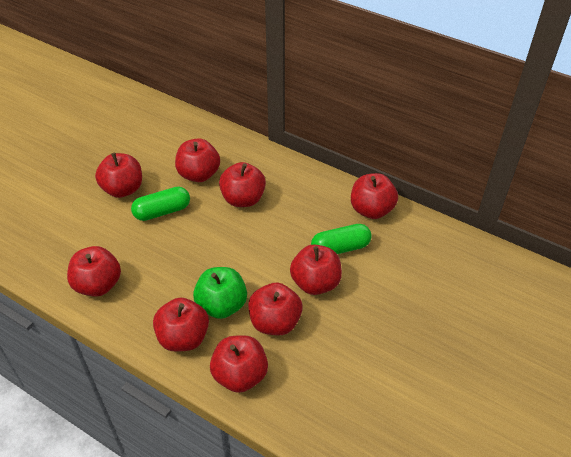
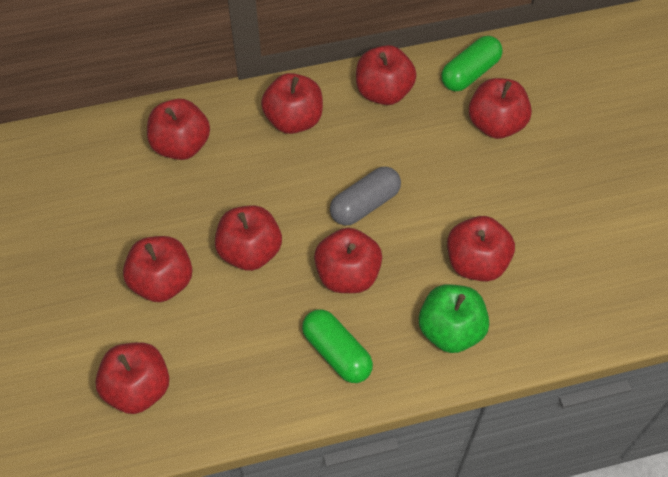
grey capsule: 0 -> 1

